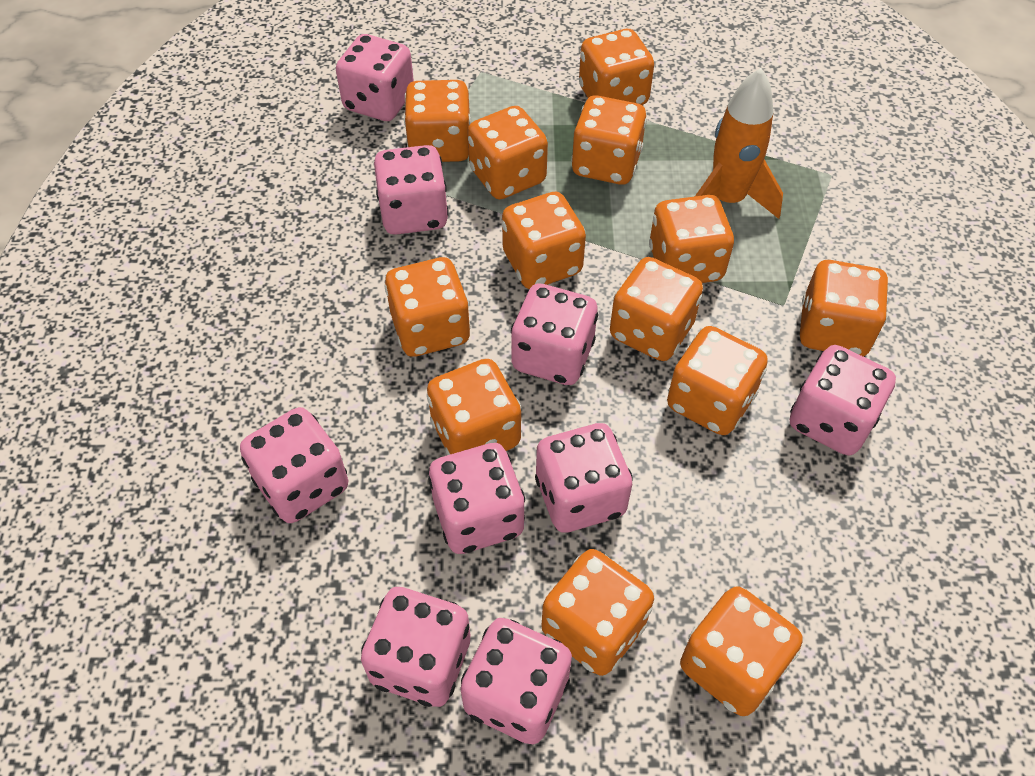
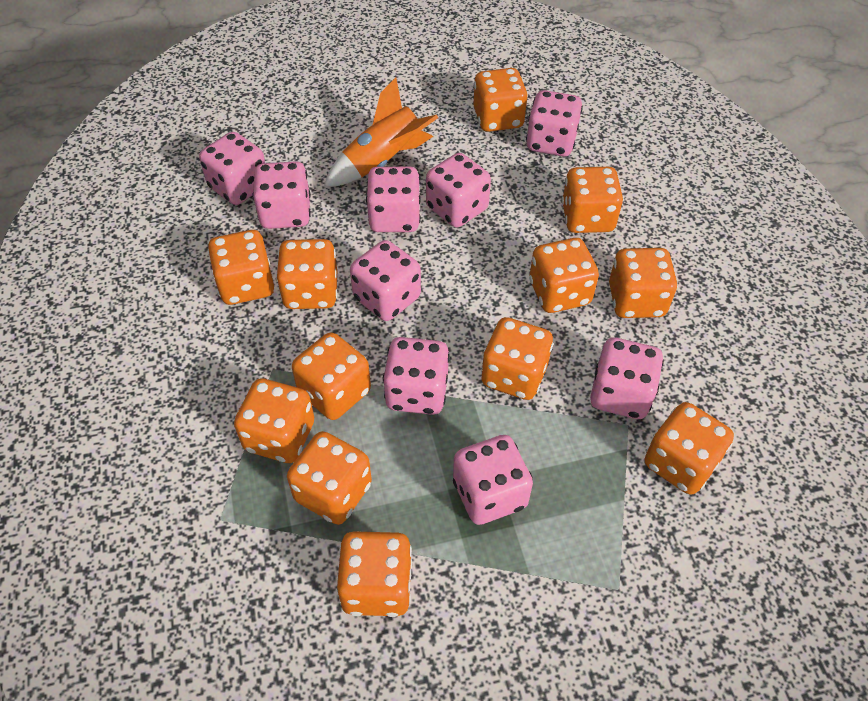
orange dice: 13 -> 12

